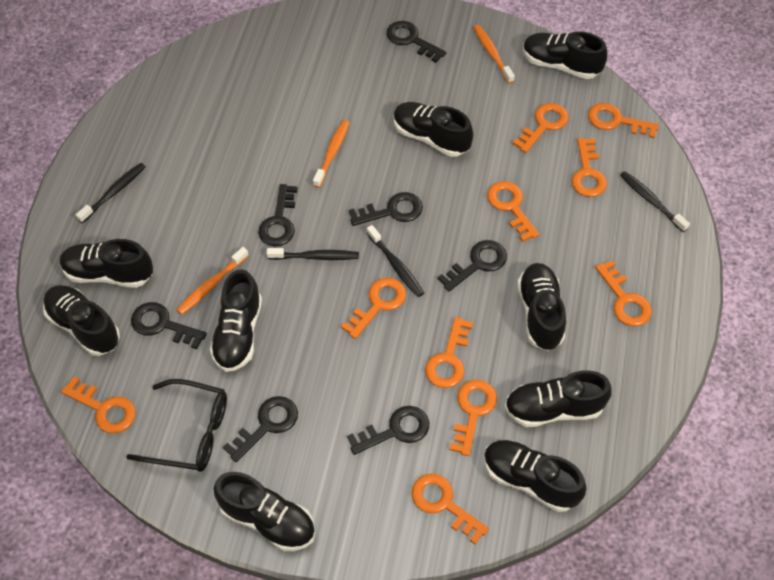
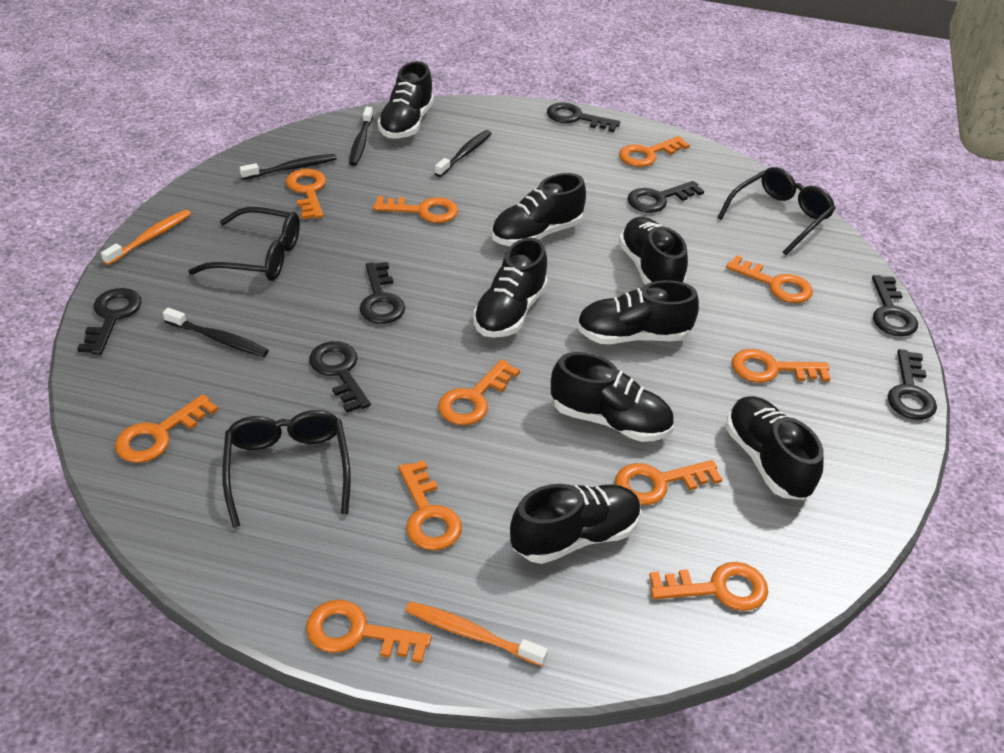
black glasses: 1 -> 3
black shoe: 9 -> 8
orange key: 10 -> 11
orange toothbrush: 3 -> 2

